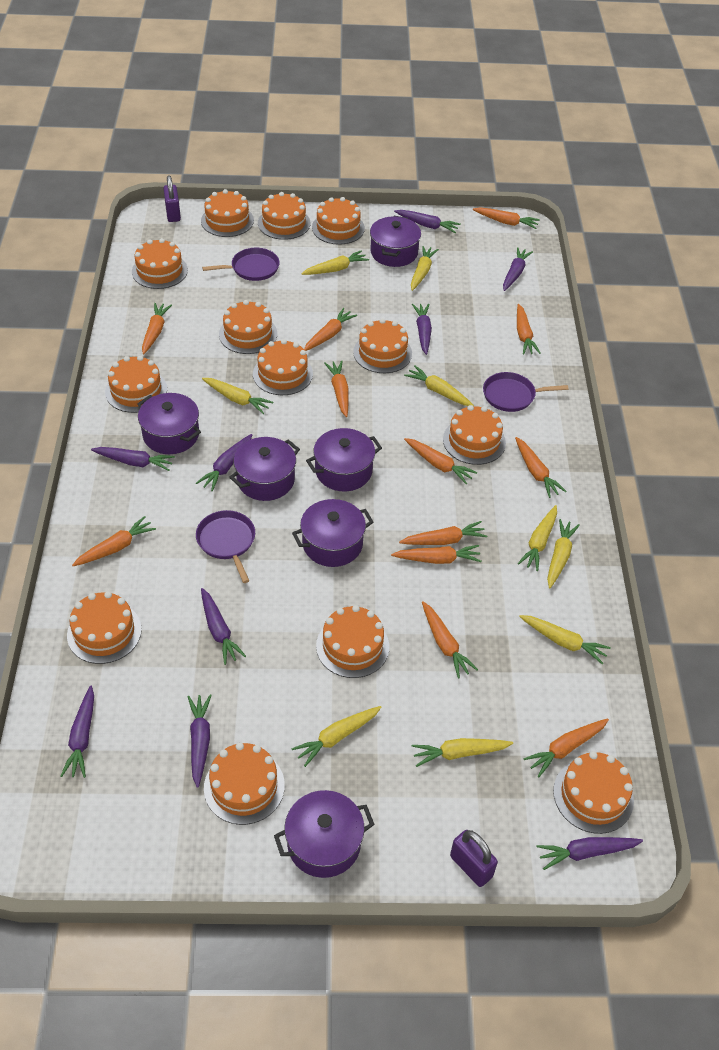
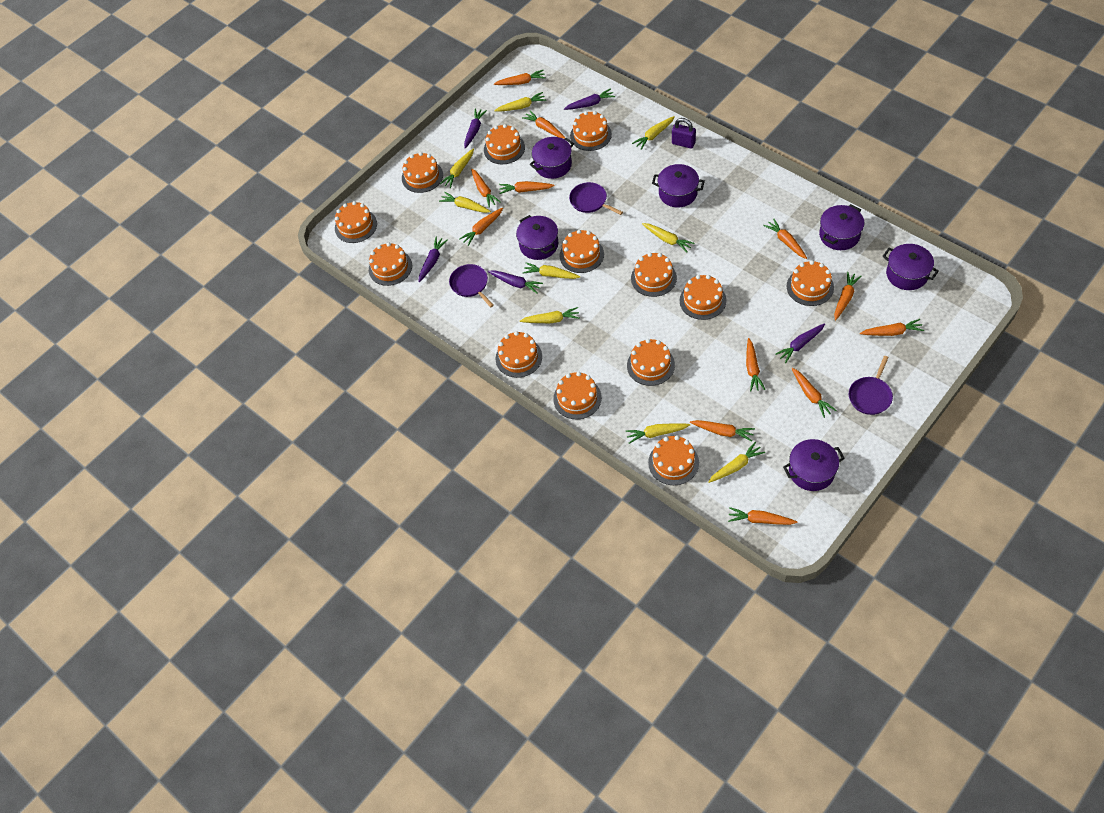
purple carrot: 9 -> 5
purple padlock: 2 -> 1

